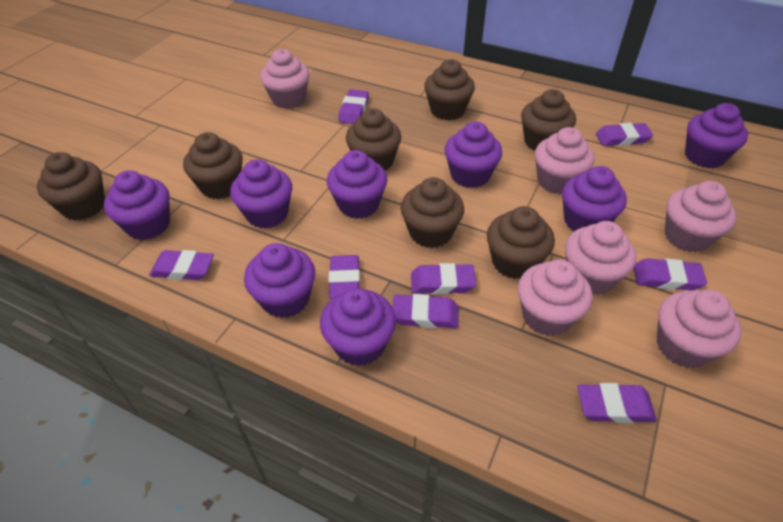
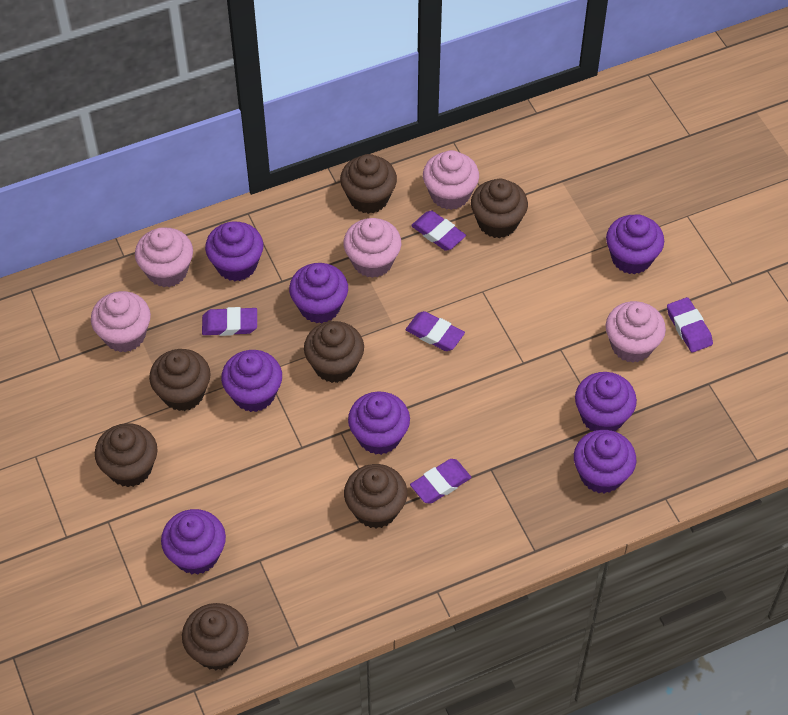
pink cupcake: 6 -> 5
purple eraser: 8 -> 5

